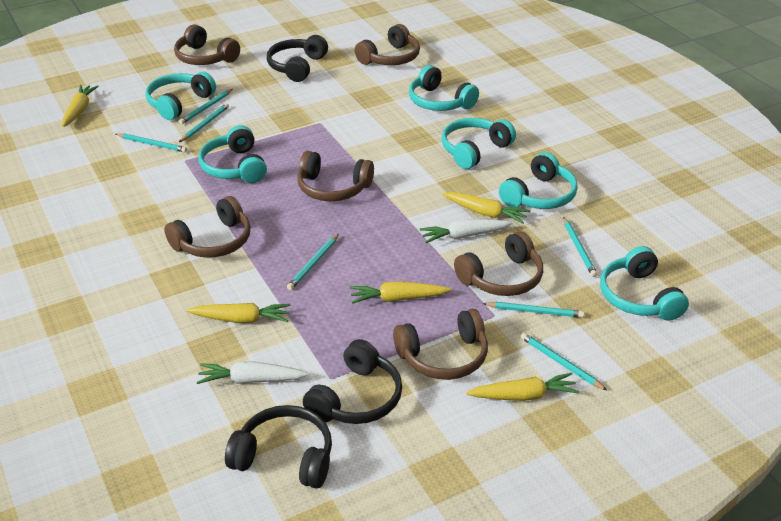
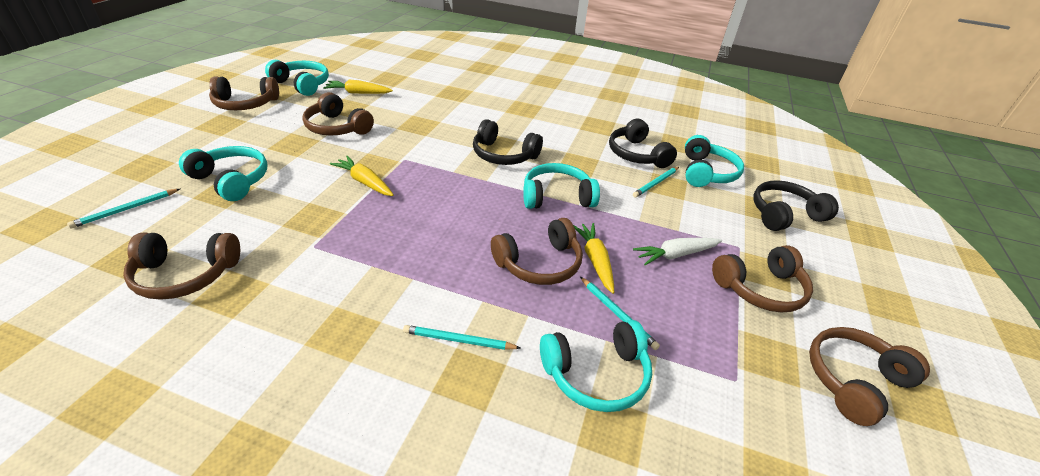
turquoise headphones: 6 -> 5
turquoise pencil: 7 -> 4
white carrot: 2 -> 1
yellow carrot: 5 -> 3

